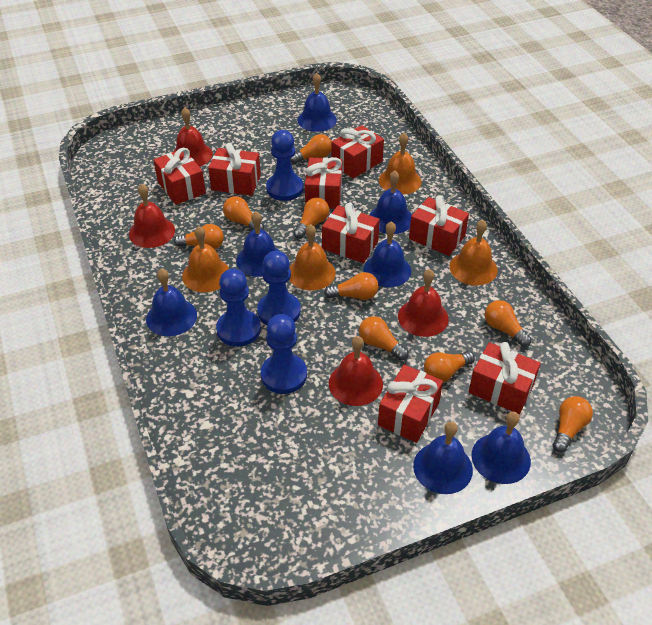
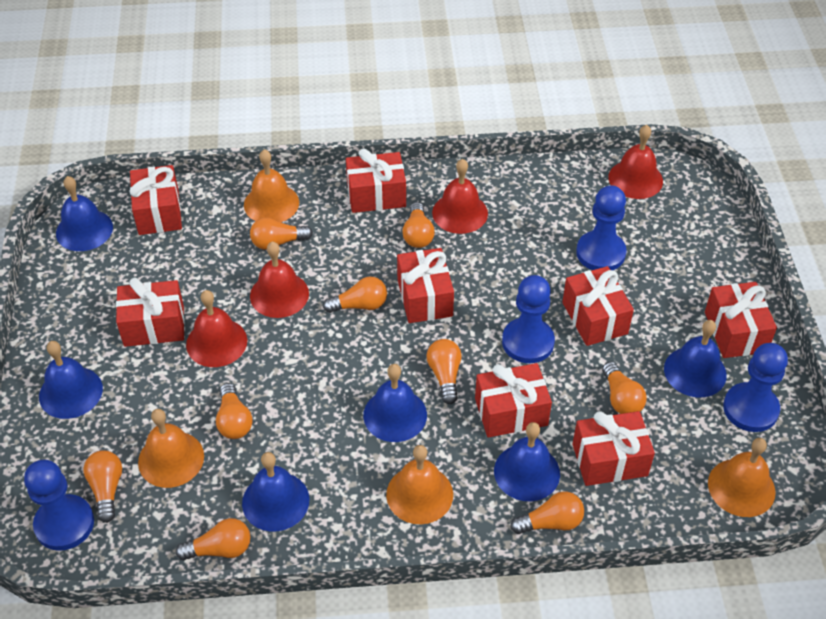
blue bell: 7 -> 6

